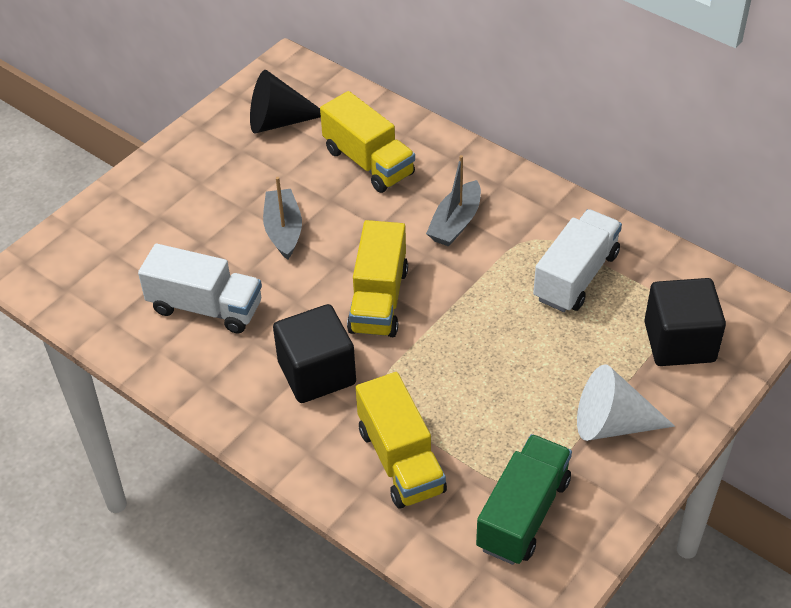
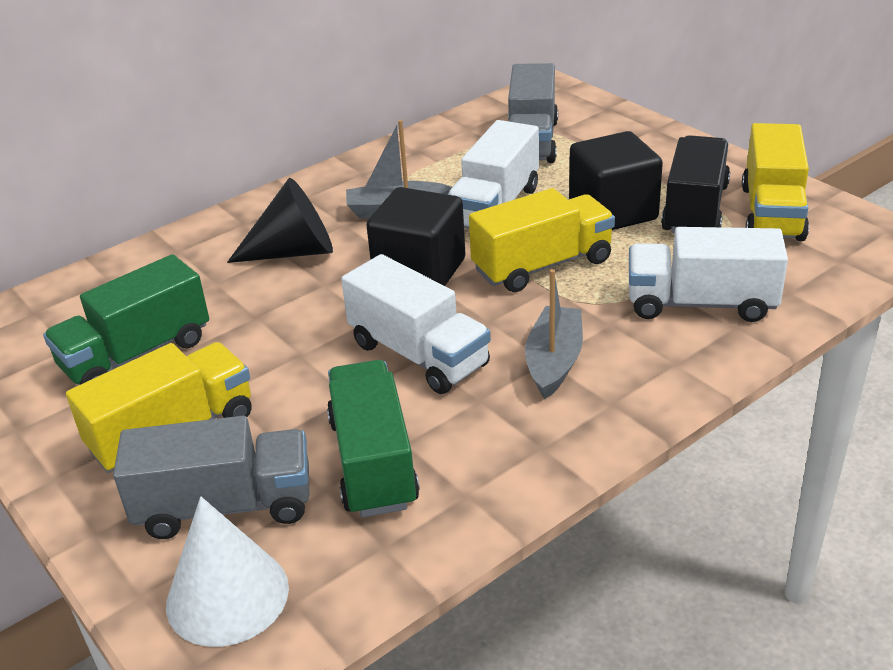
black truck: 0 -> 1
green truck: 1 -> 2
grey truck: 0 -> 2
white truck: 2 -> 3

